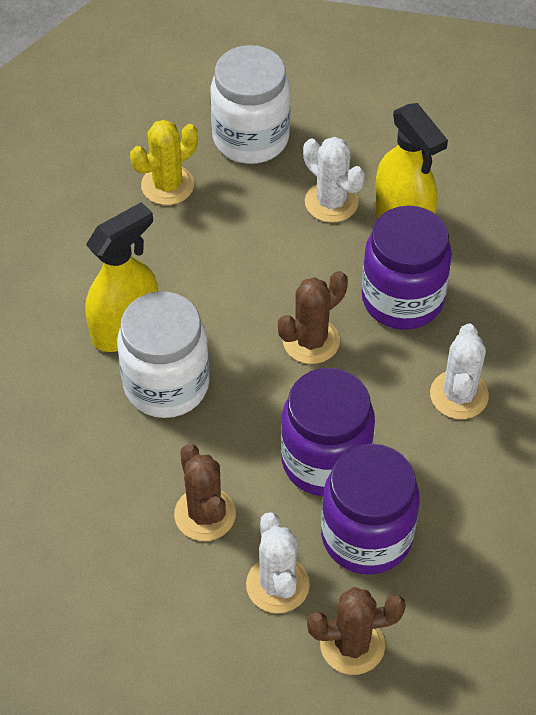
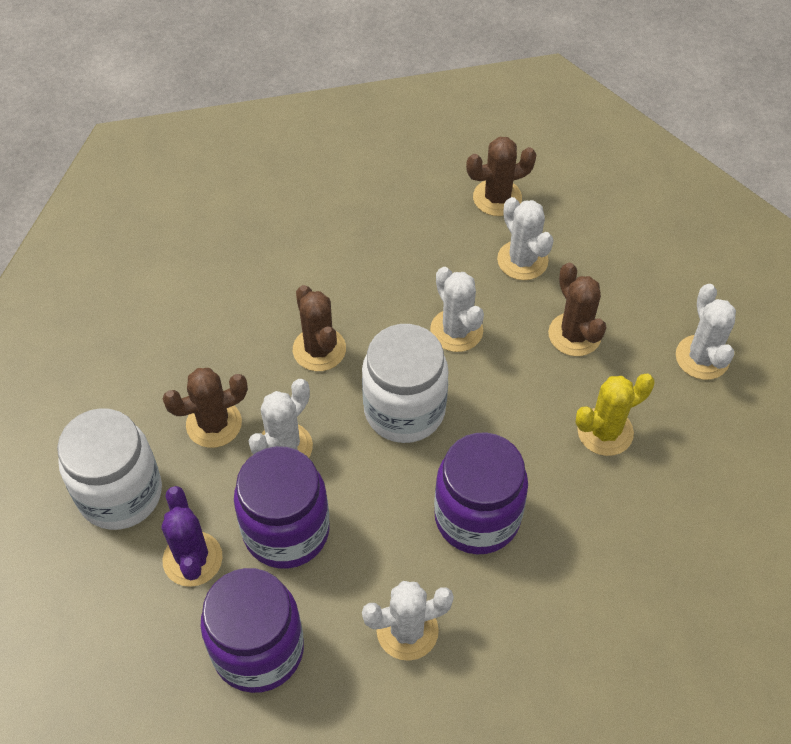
brown cactus: 3 -> 4
purple cactus: 0 -> 1
white cactus: 3 -> 5
yellow spray bottle: 2 -> 0

